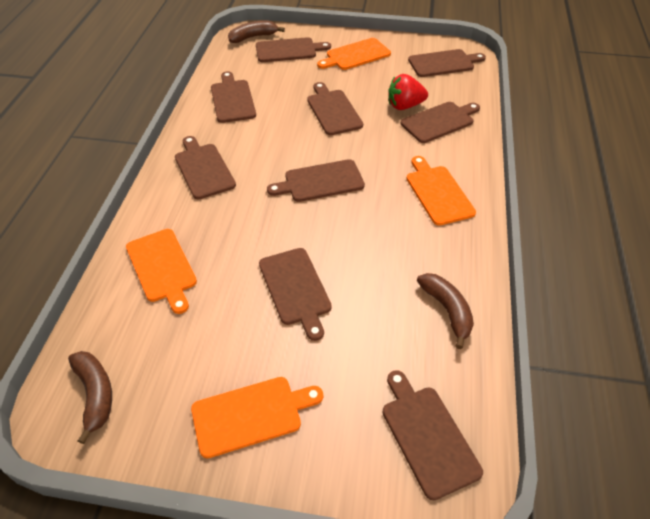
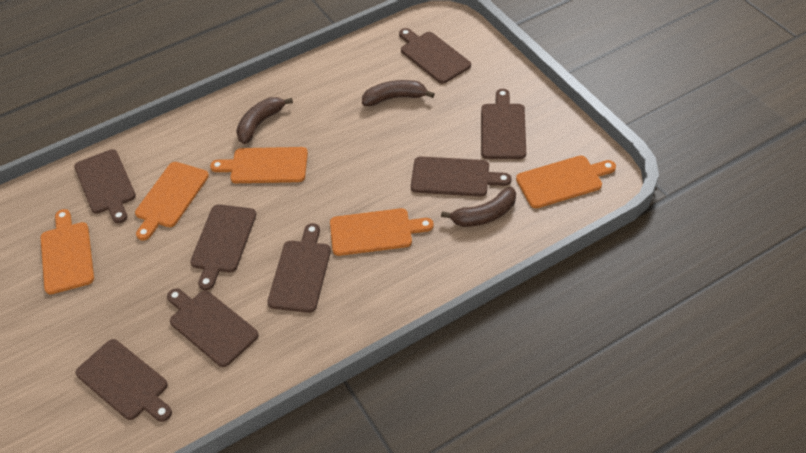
brown cutting board: 9 -> 8
orange cutting board: 4 -> 5
red strawberry: 1 -> 0

